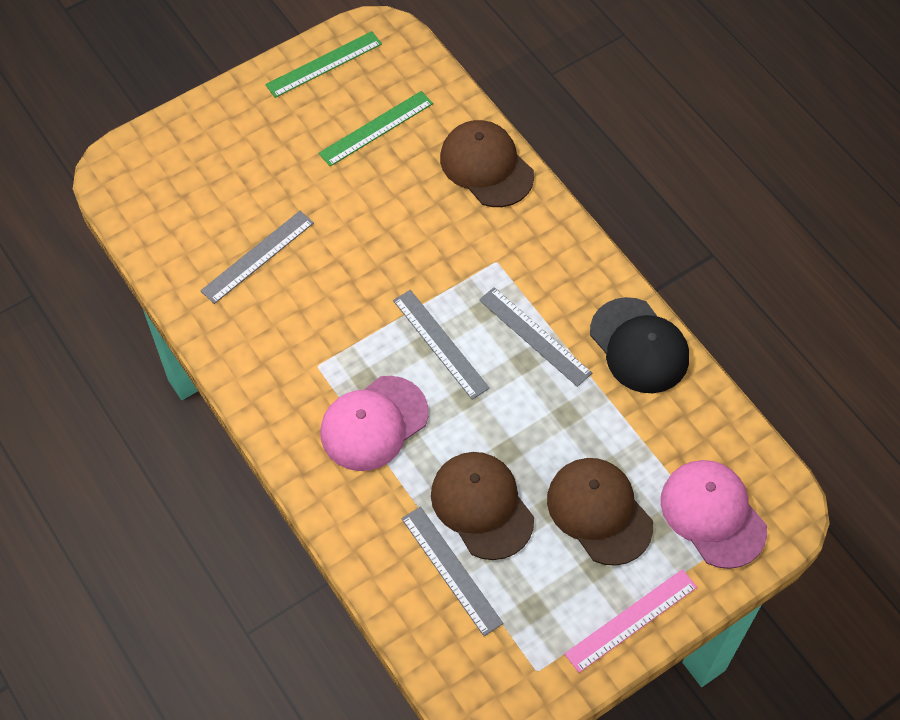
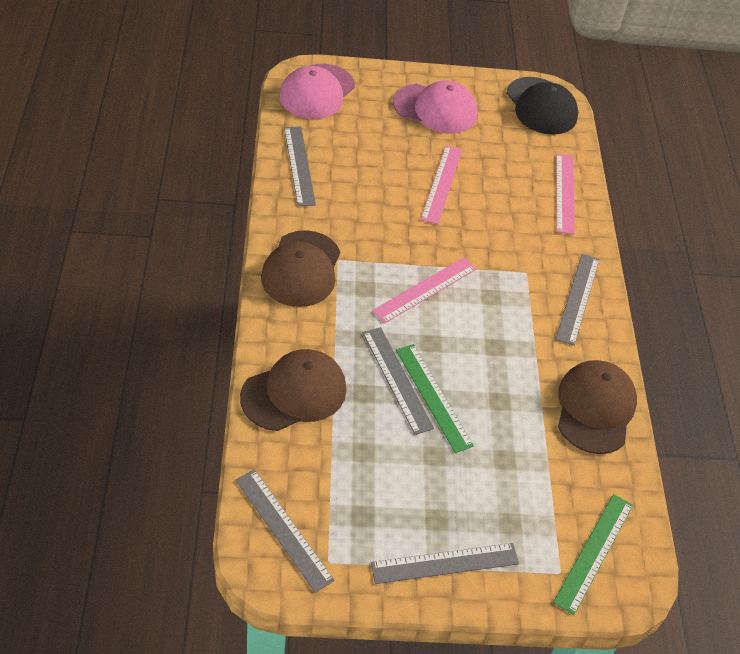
grey ruler: 4 -> 5
pink ruler: 1 -> 3

